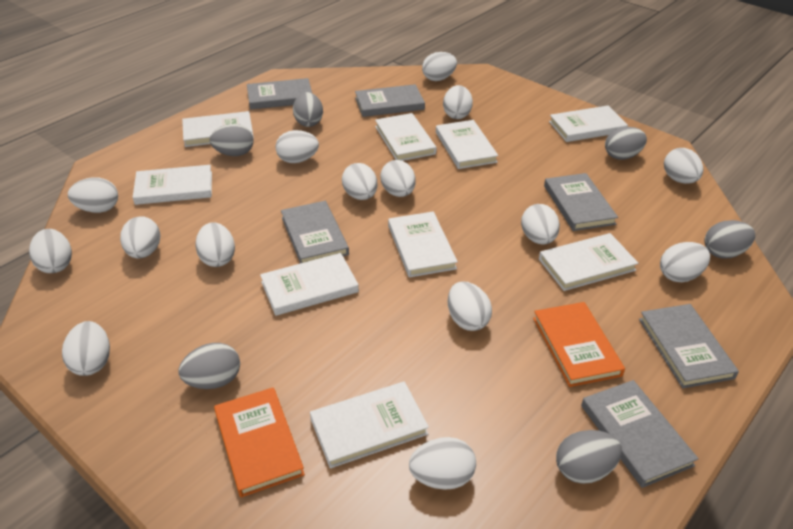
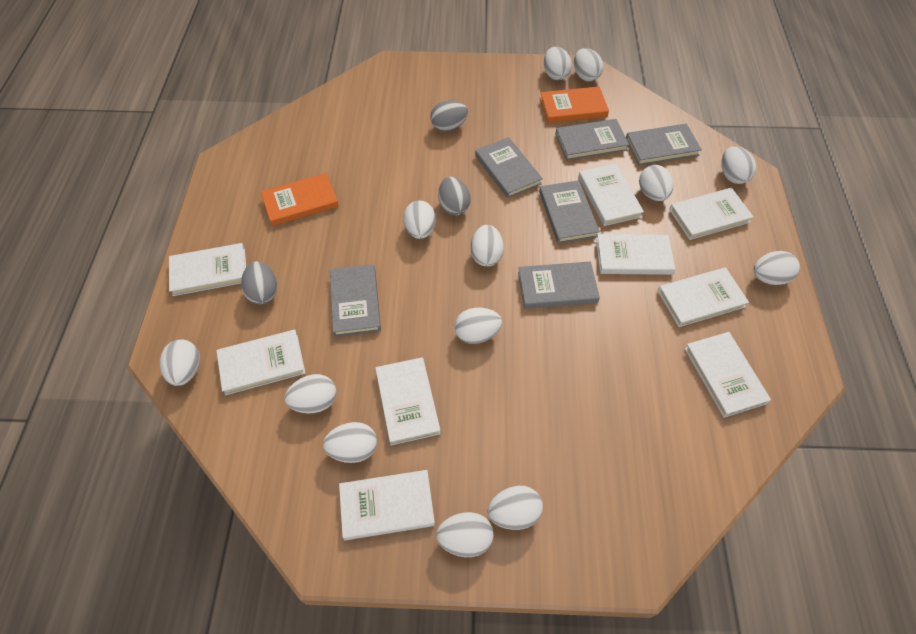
grey egg: 6 -> 3
white egg: 15 -> 13

